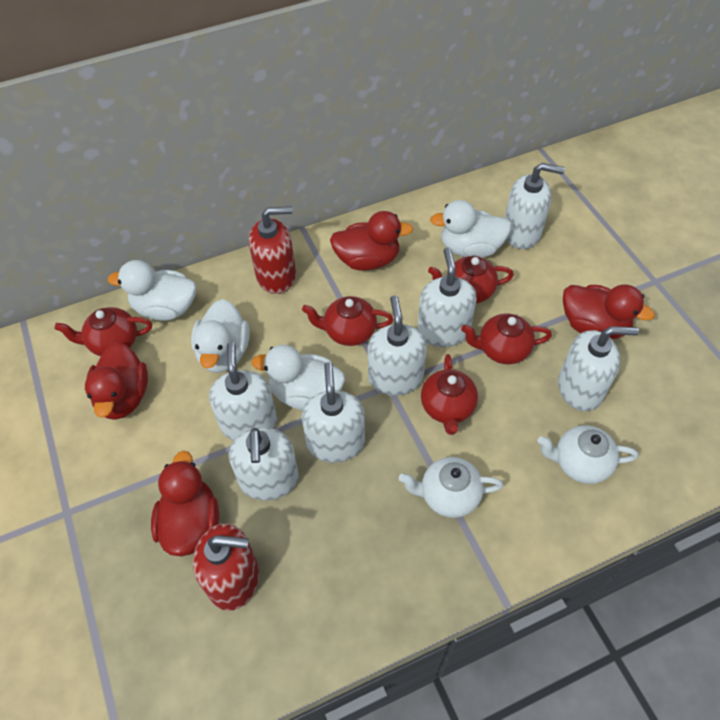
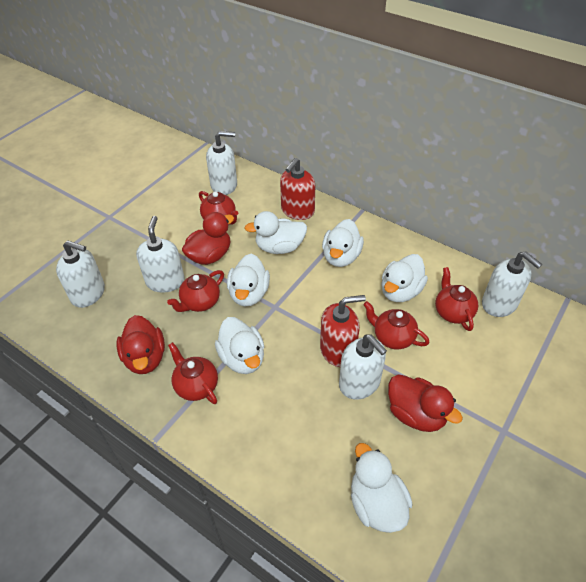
red duck: 4 -> 3
white duck: 4 -> 6
white soap dispenser: 7 -> 5
white teapot: 2 -> 0

